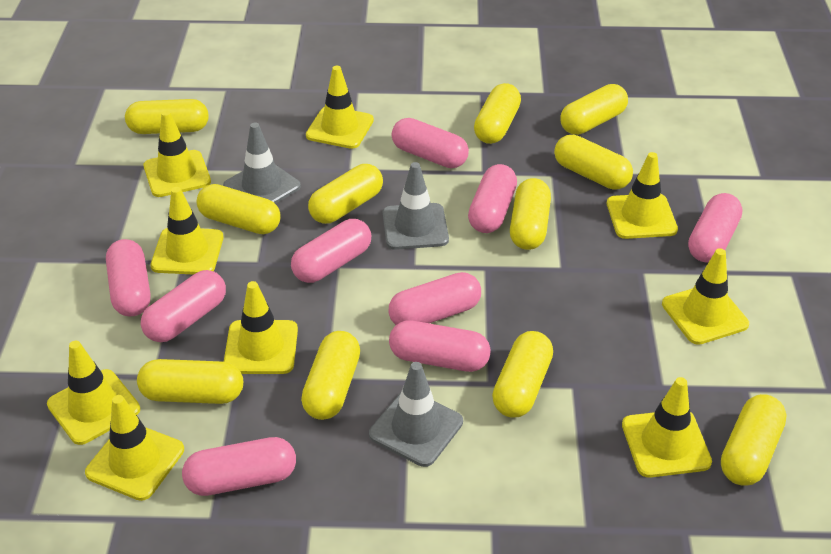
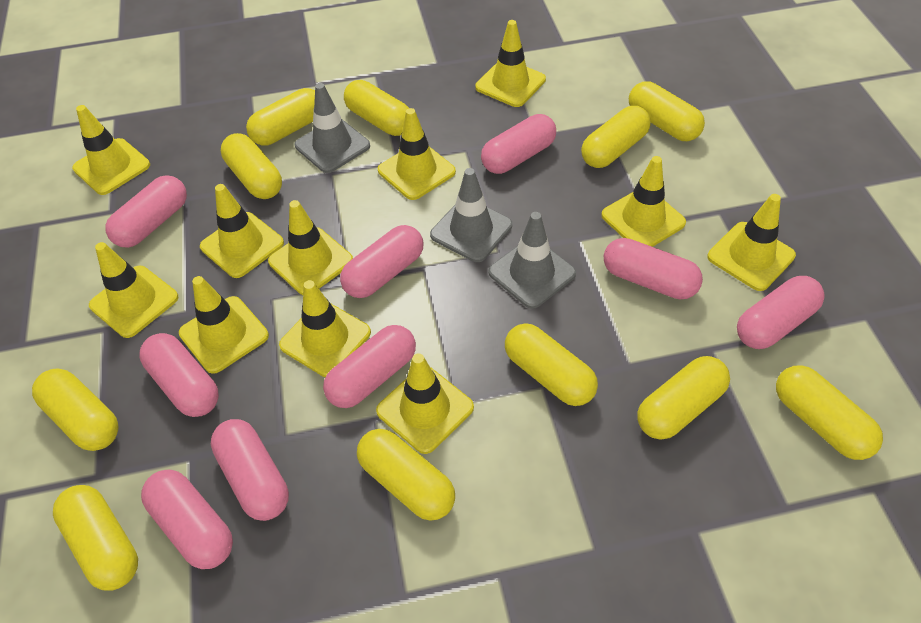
yellow traffic cone: 9 -> 11

